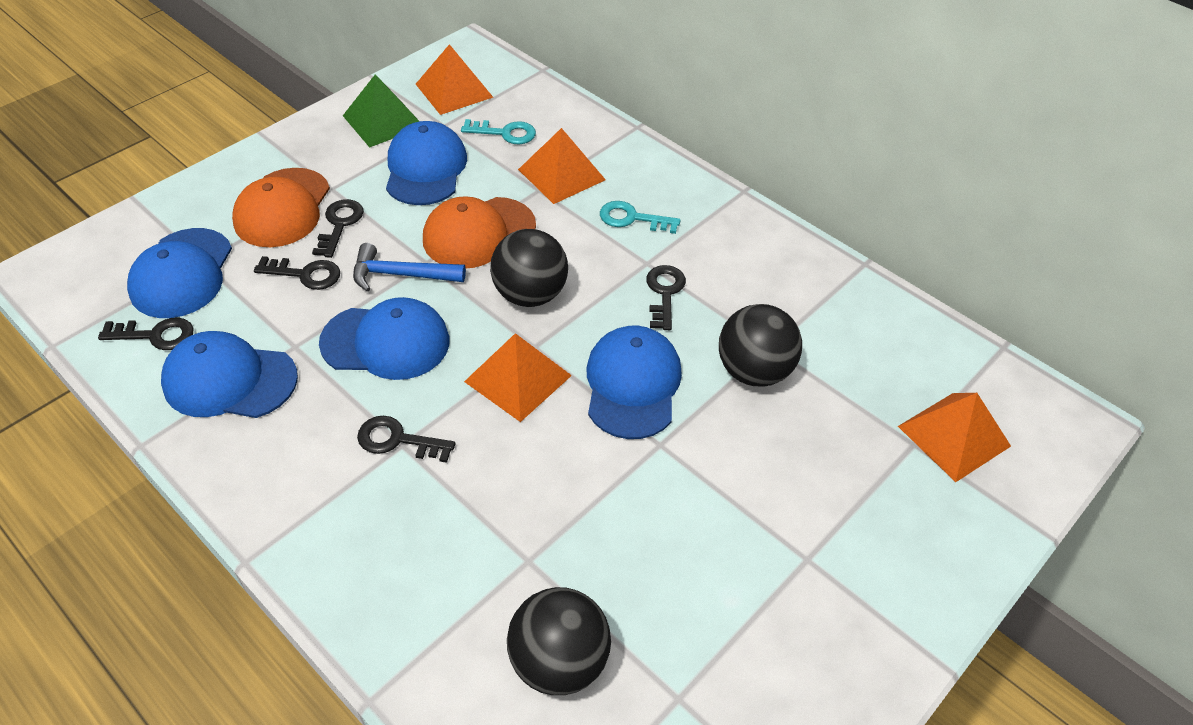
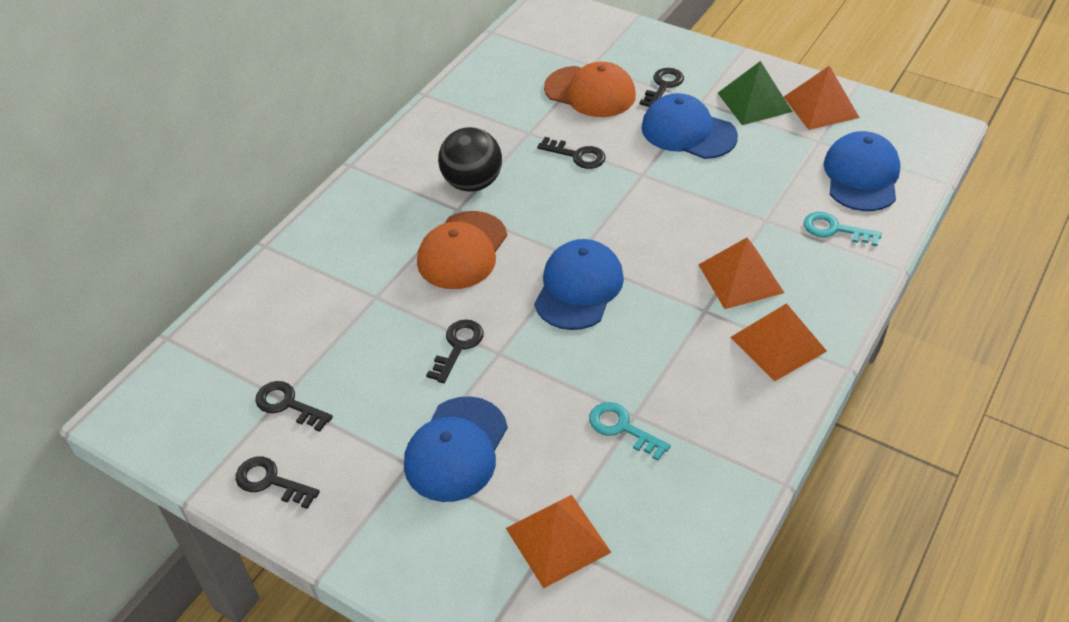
black ball: 3 -> 1
blue cap: 5 -> 4
blue hammer: 1 -> 0

